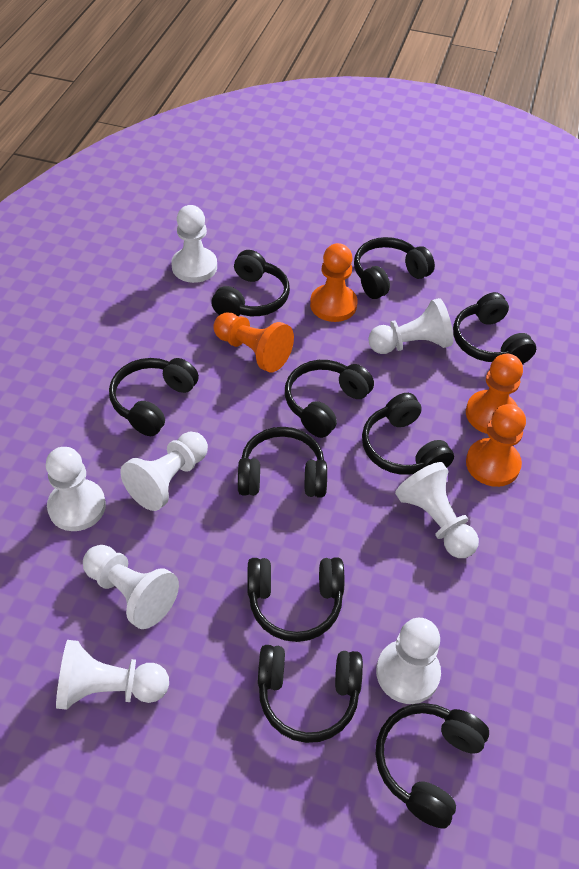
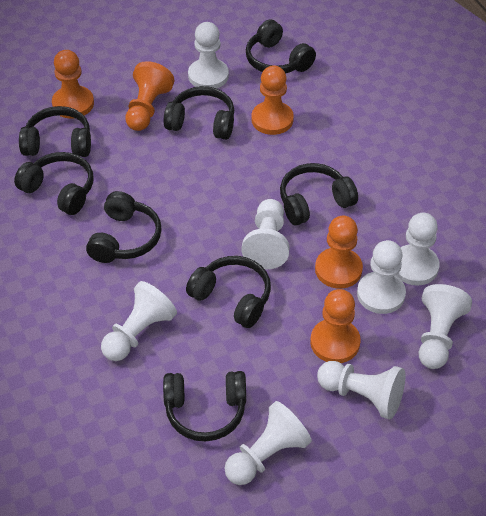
black headphones: 10 -> 8
orange pawn: 4 -> 5

